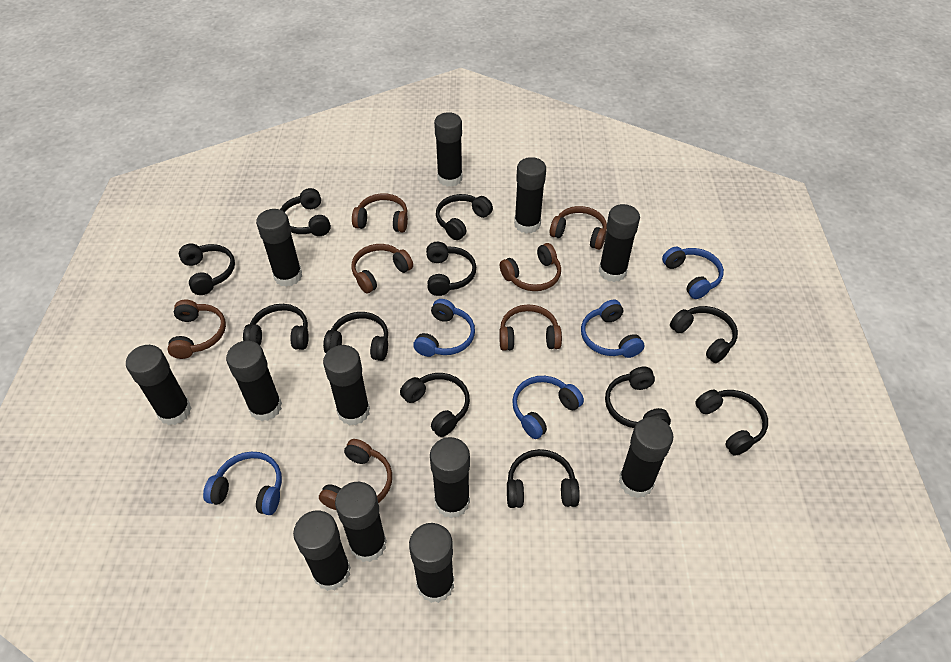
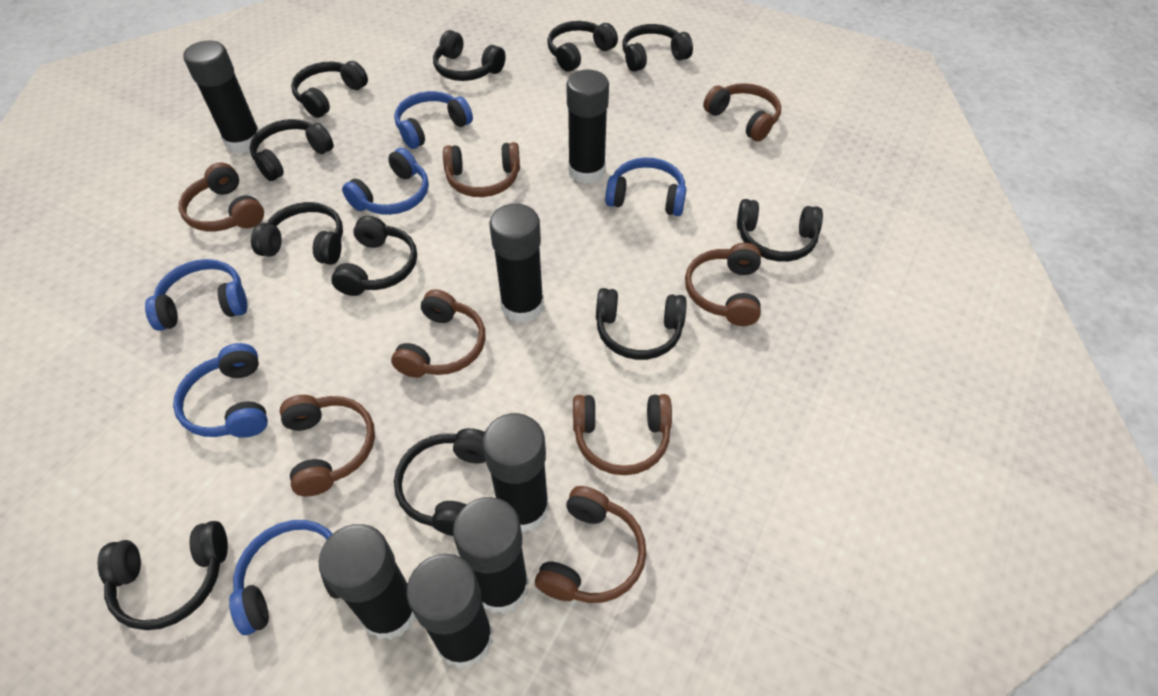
black glue stick: 12 -> 7
blue headphones: 5 -> 6
brown headphones: 7 -> 8

